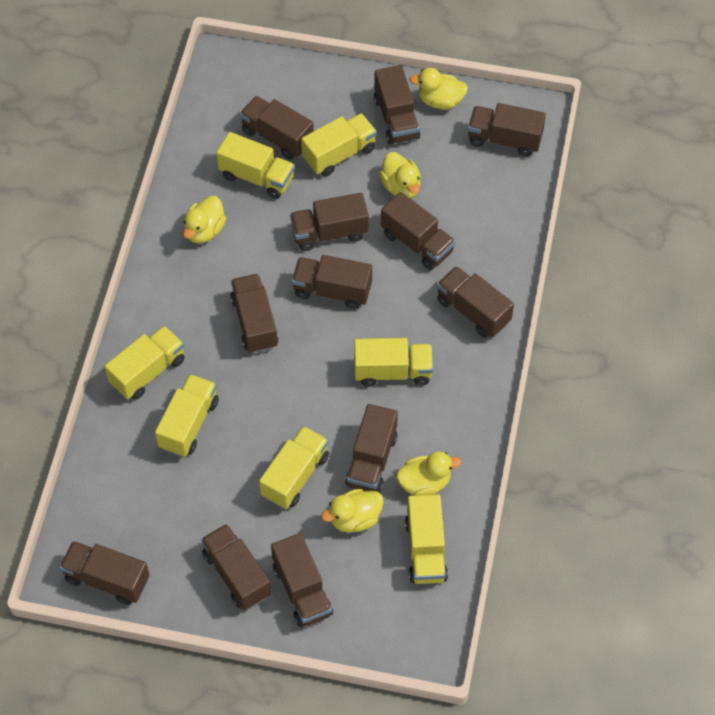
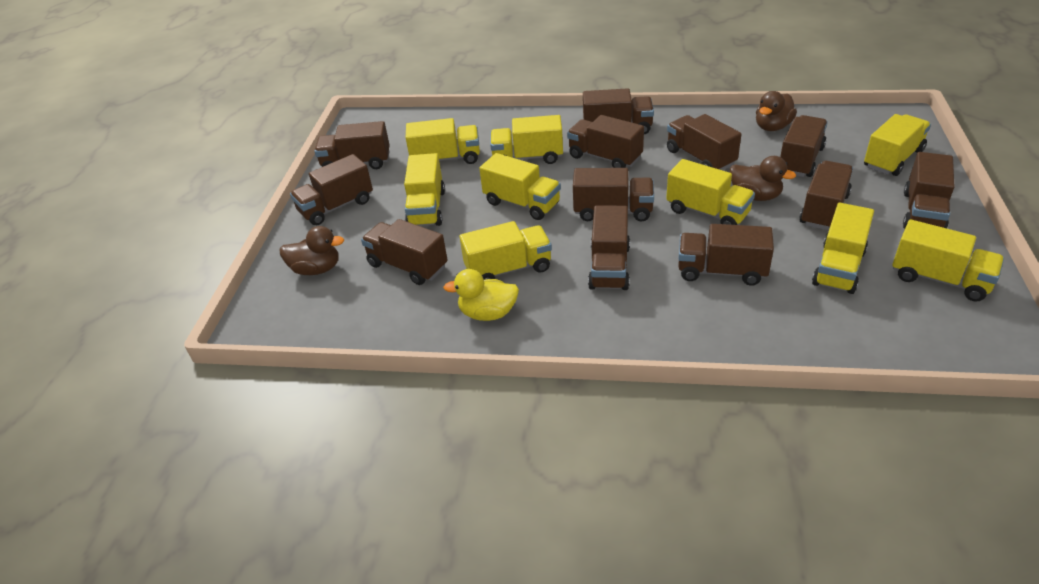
brown duck: 0 -> 3
yellow duck: 5 -> 1
yellow truck: 7 -> 9

